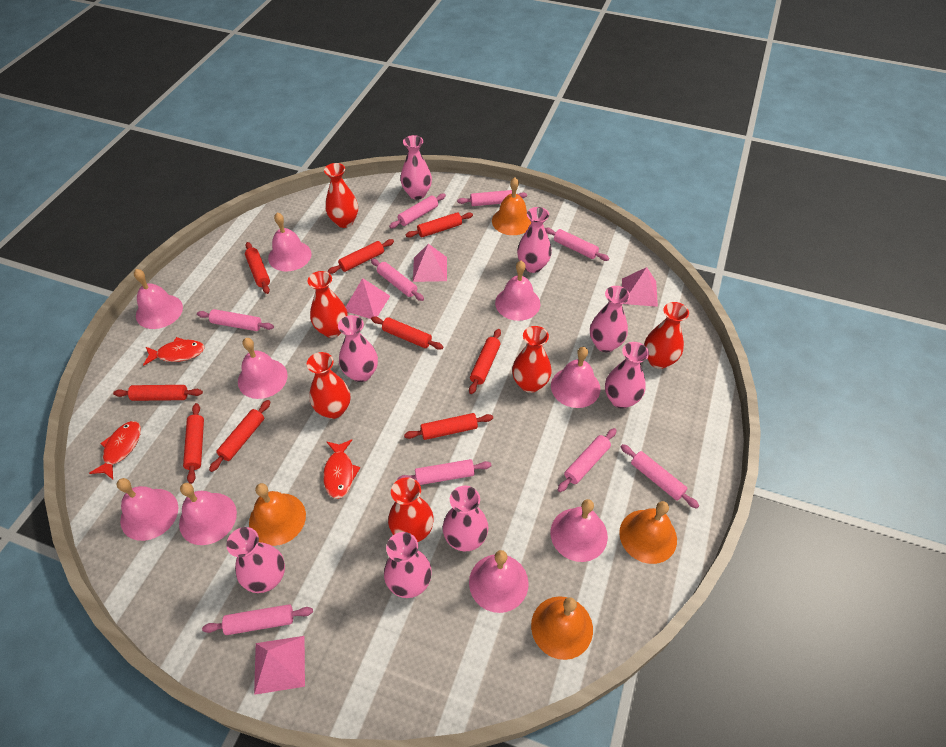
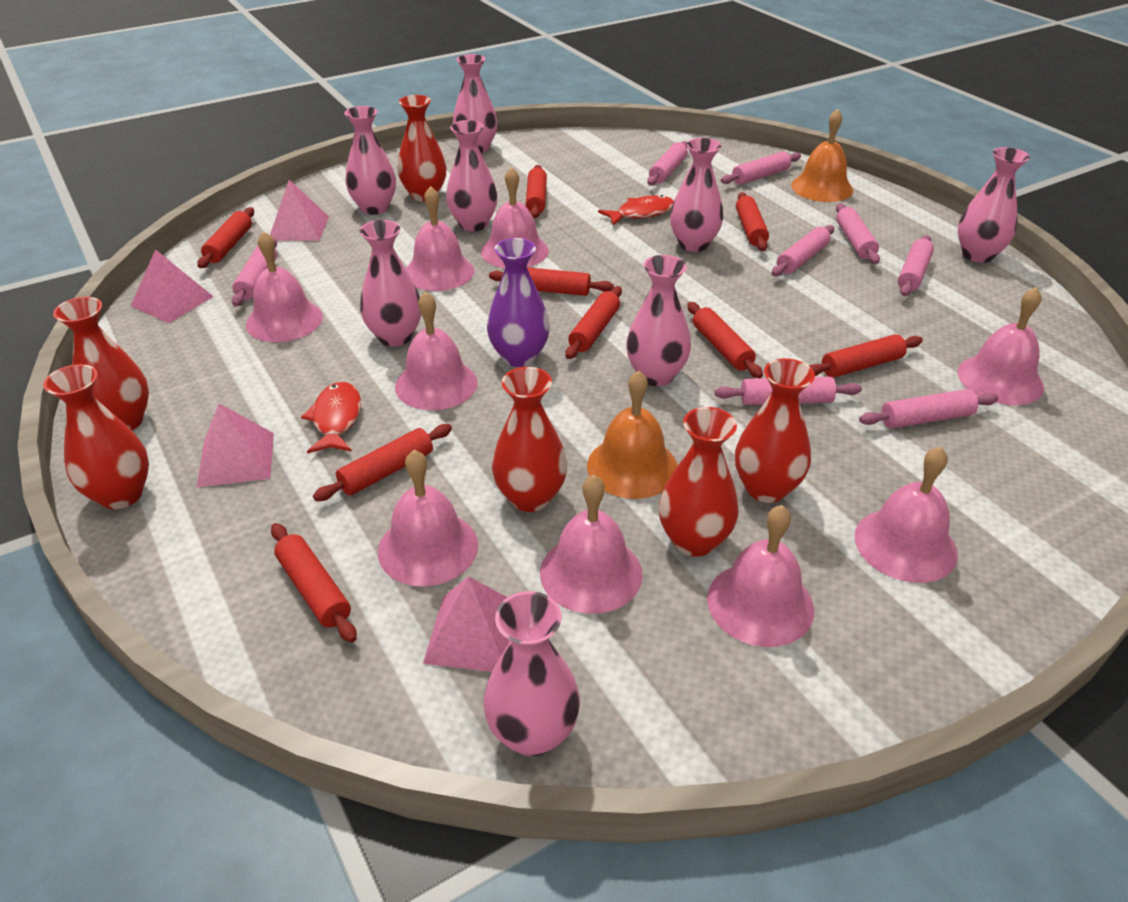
orange bell: 4 -> 2
pink rolling pin: 9 -> 8
purple vase: 0 -> 1
red fish: 3 -> 2

